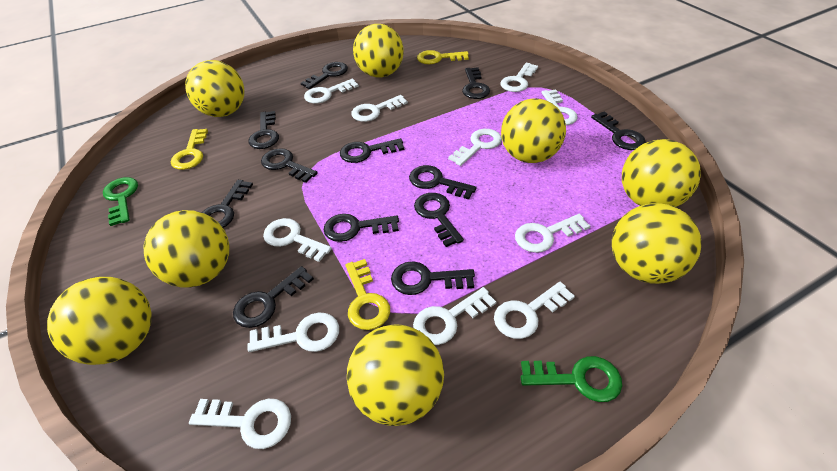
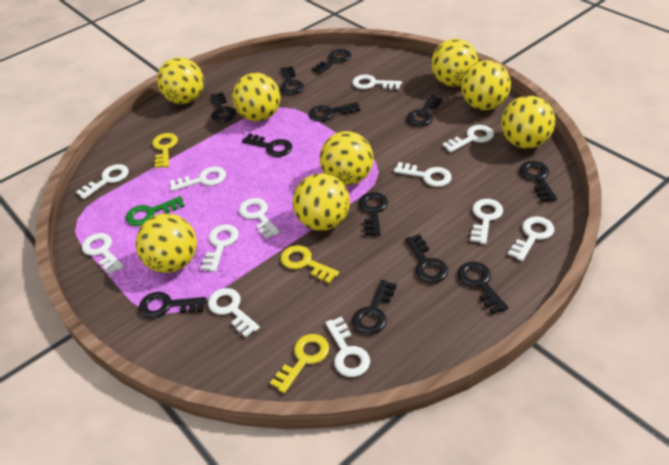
green key: 2 -> 1
white key: 11 -> 12

